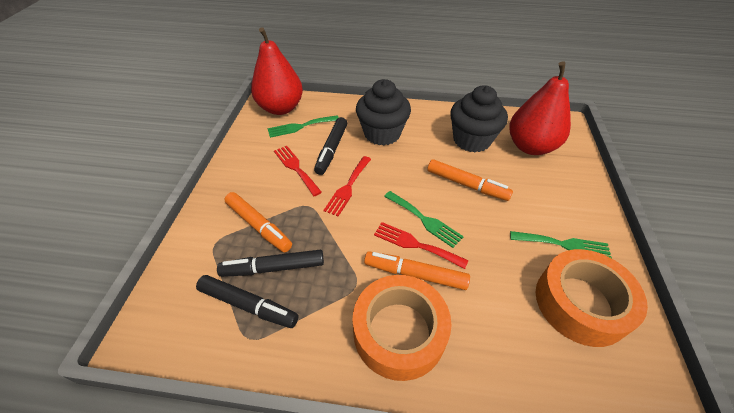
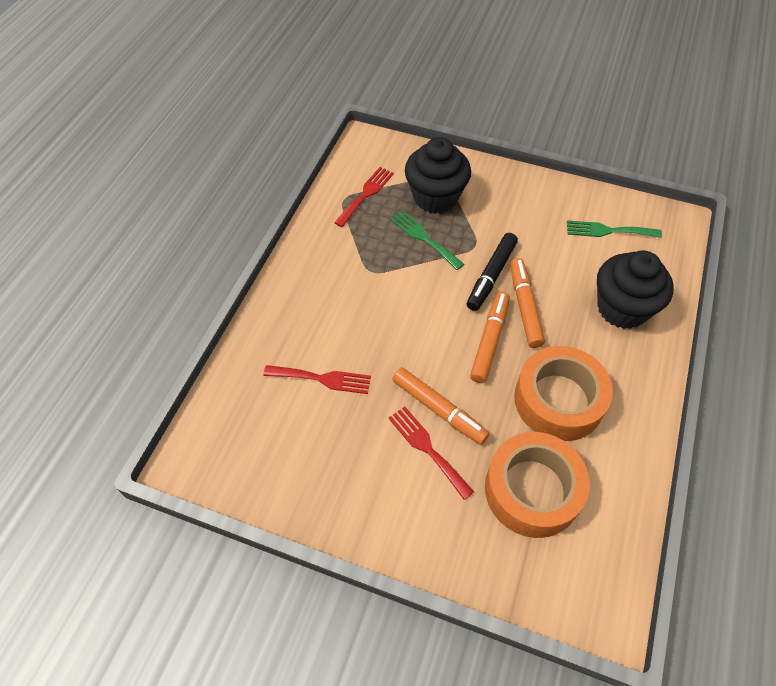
black marker: 3 -> 1
green fork: 3 -> 2
red pear: 2 -> 0

